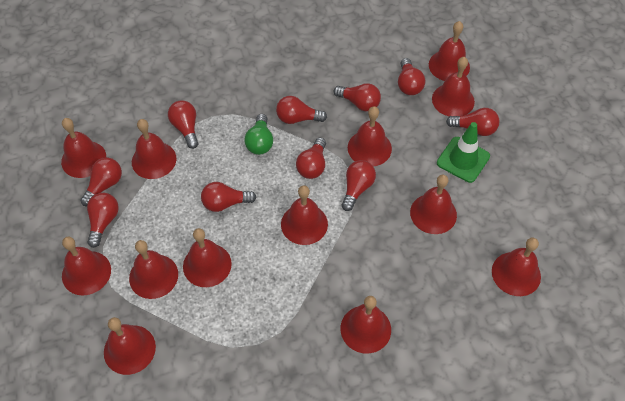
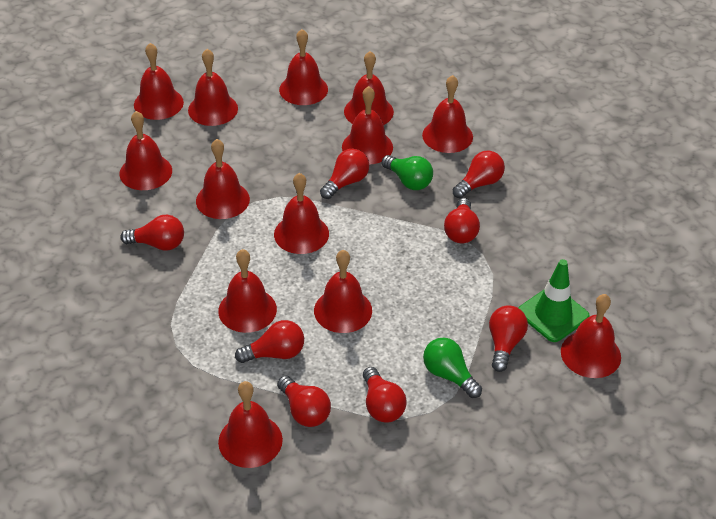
green light bulb: 1 -> 2
red light bulb: 10 -> 8

